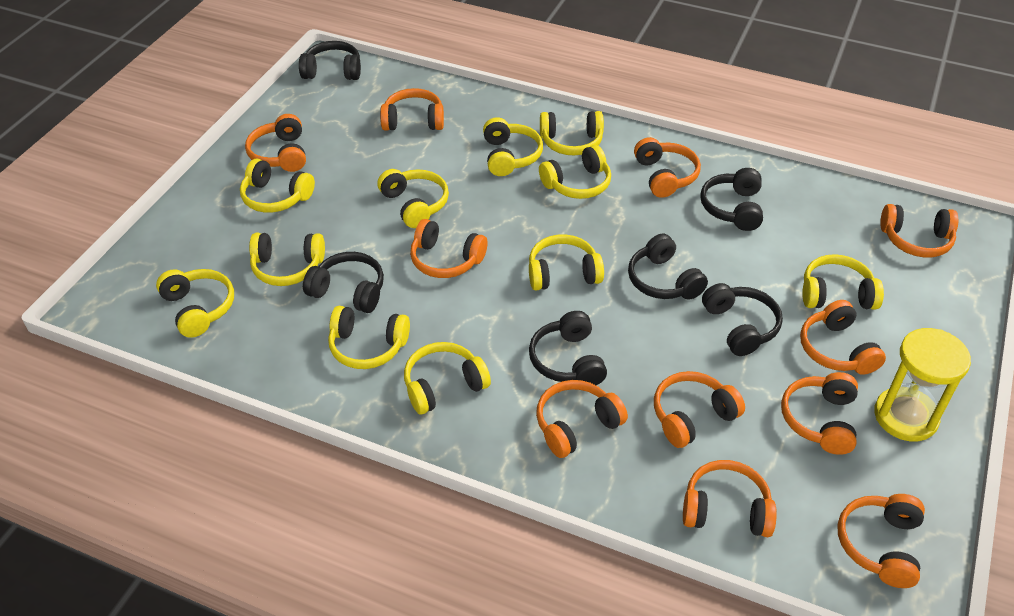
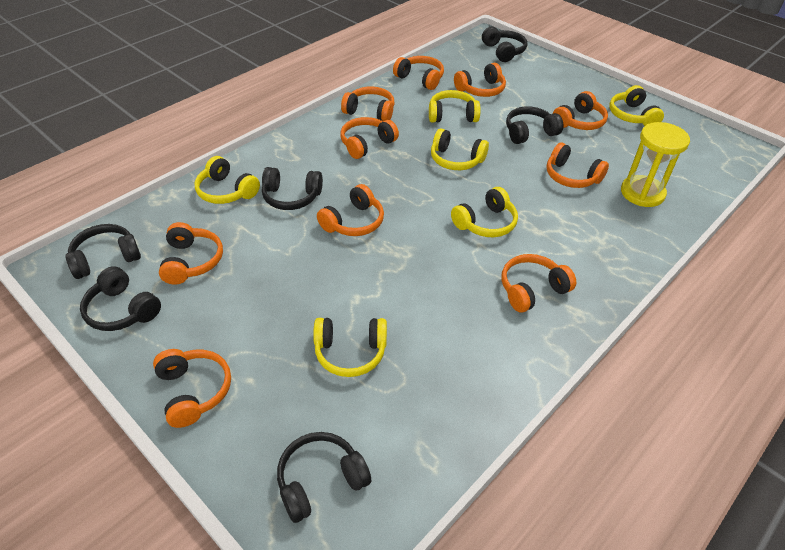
orange headphones: 11 -> 10
yellow headphones: 11 -> 6

